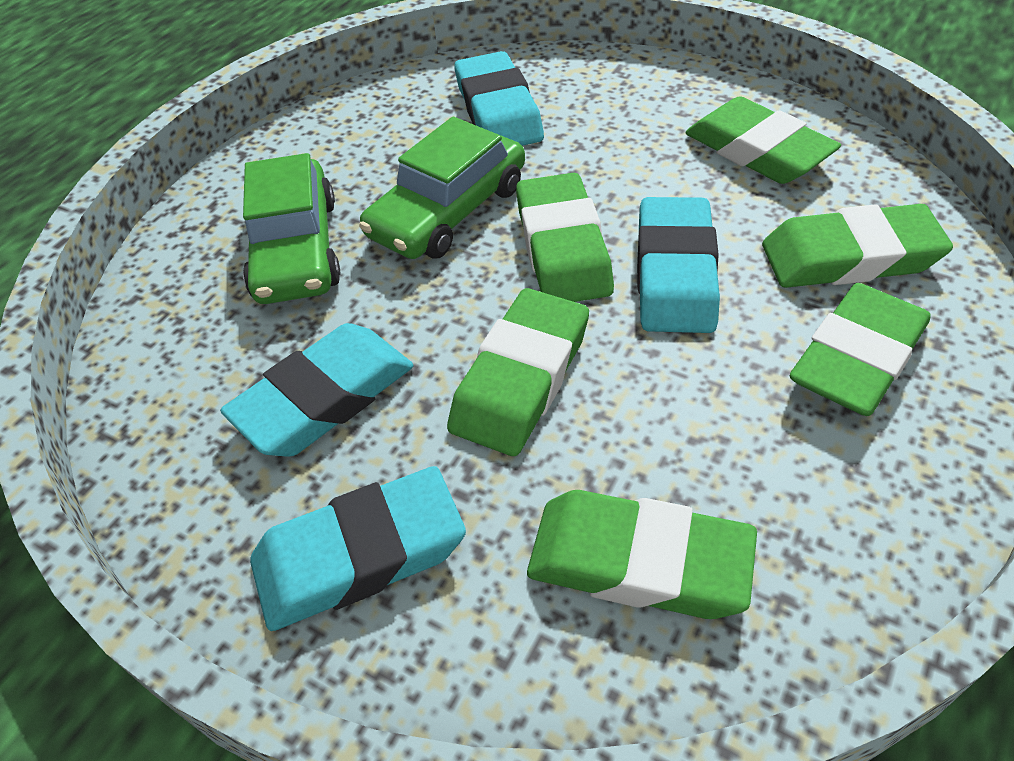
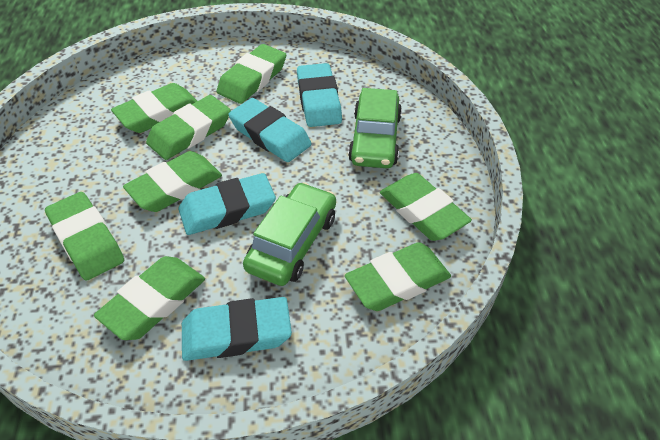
green eraser: 6 -> 8

